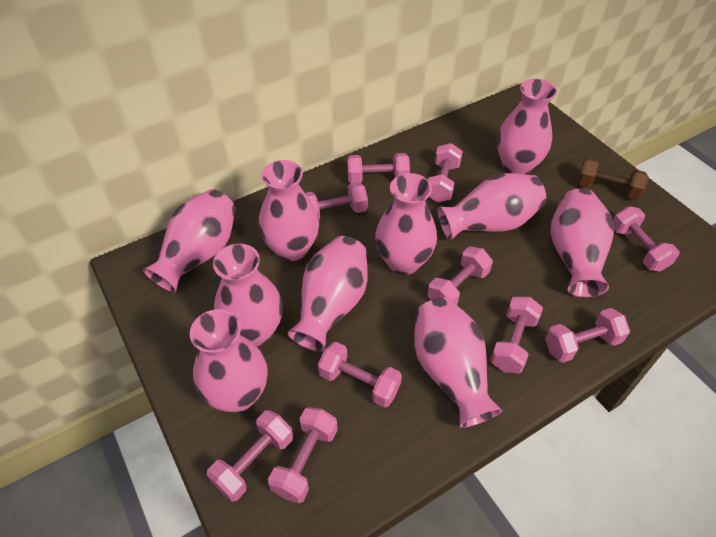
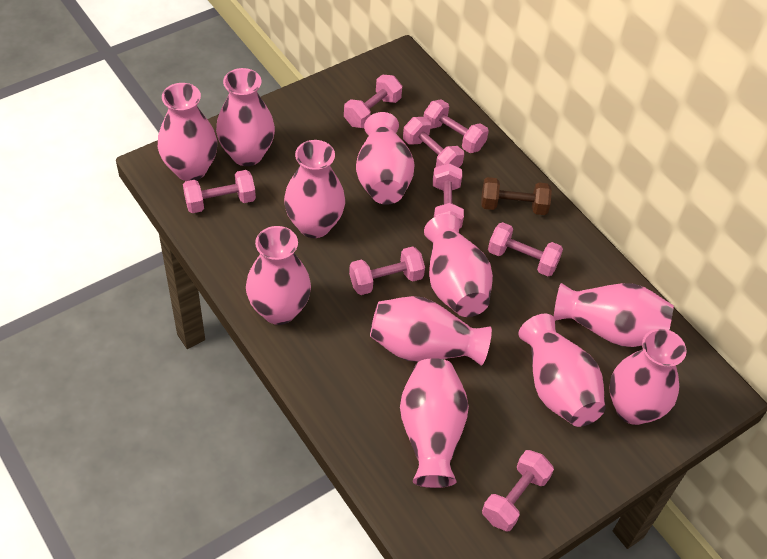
pink dumbbell: 10 -> 8
pink vase: 10 -> 11

